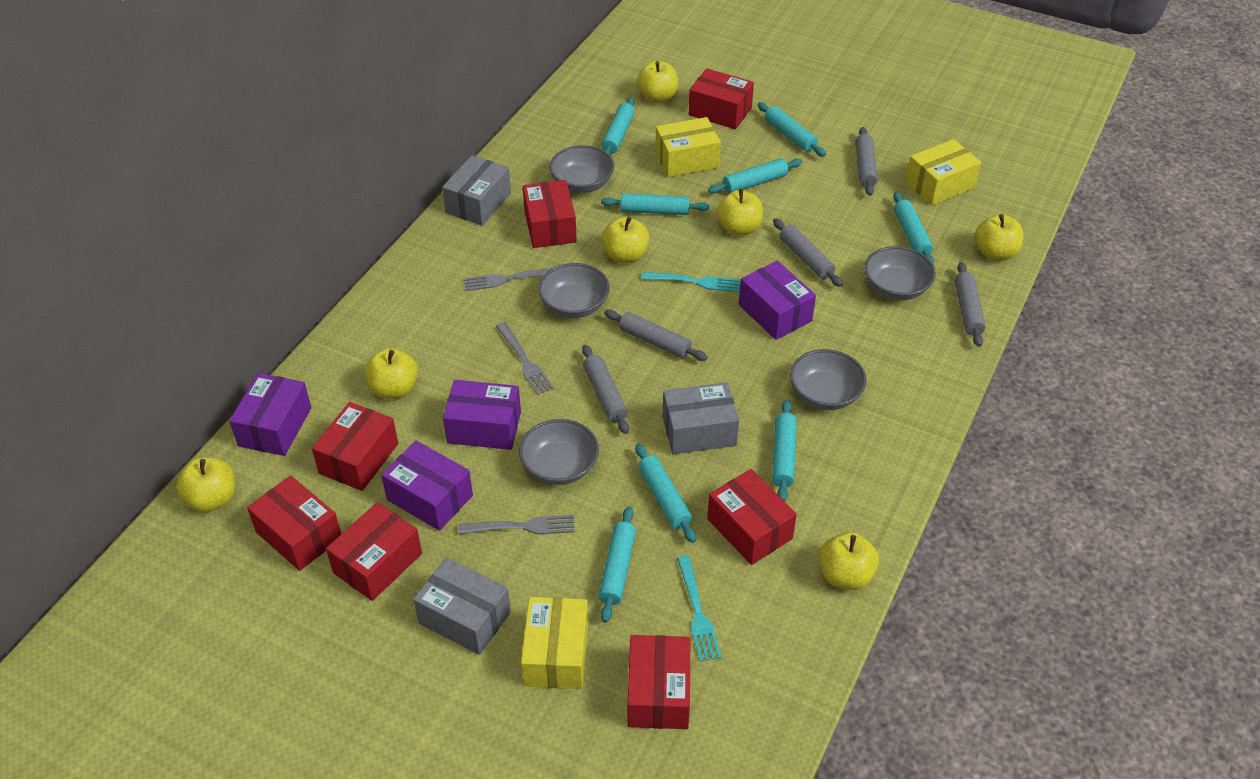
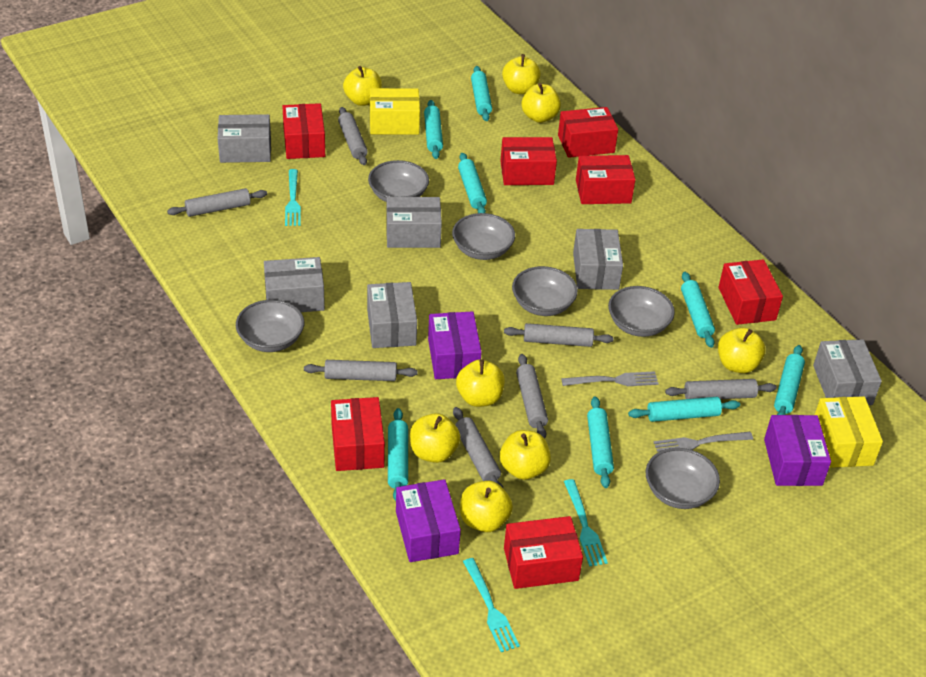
grey bowl: 5 -> 6
grey box: 3 -> 6
grey fork: 3 -> 2
grey rolling pin: 5 -> 7
purple box: 4 -> 3
turquoise fork: 2 -> 3
yellow apple: 7 -> 8
yellow box: 3 -> 2

